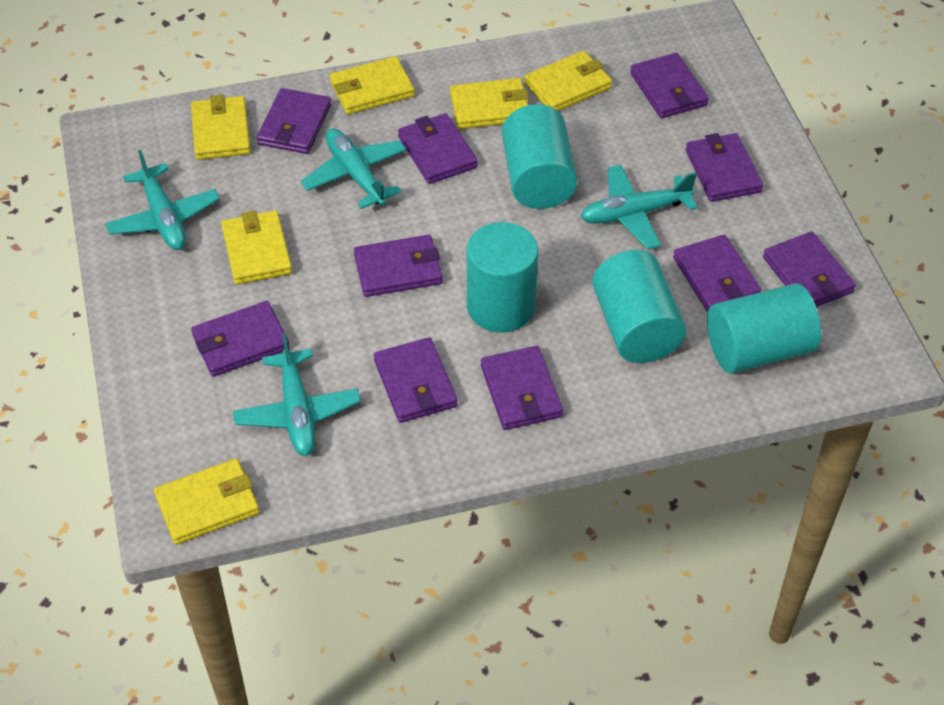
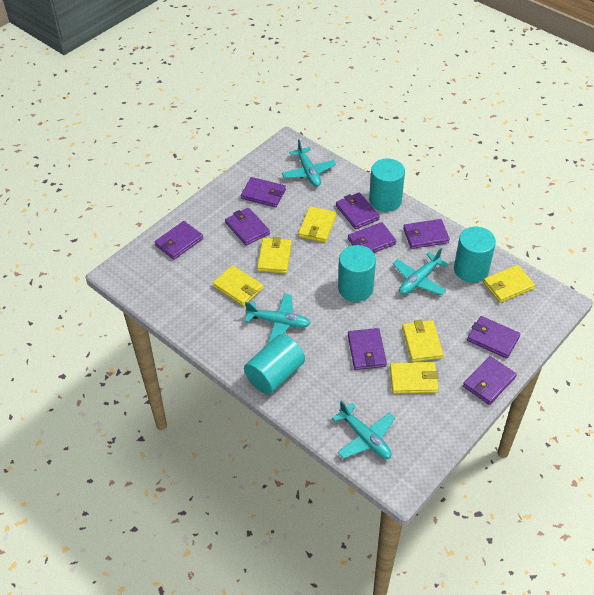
purple wallet: 10 -> 9

